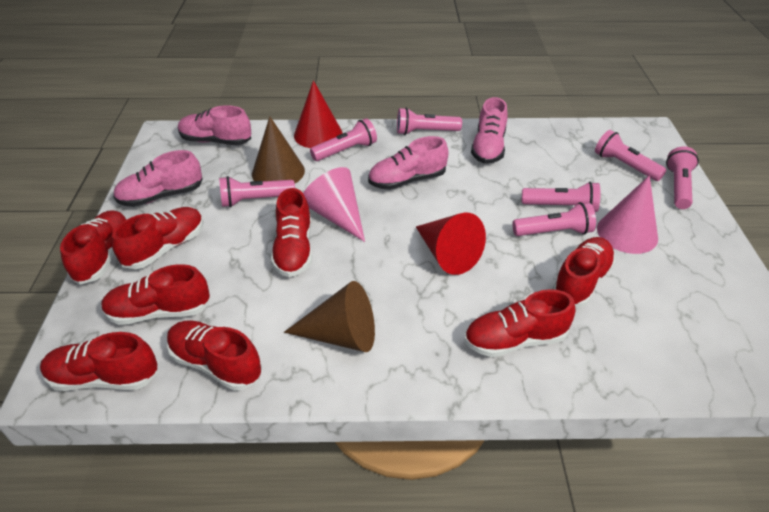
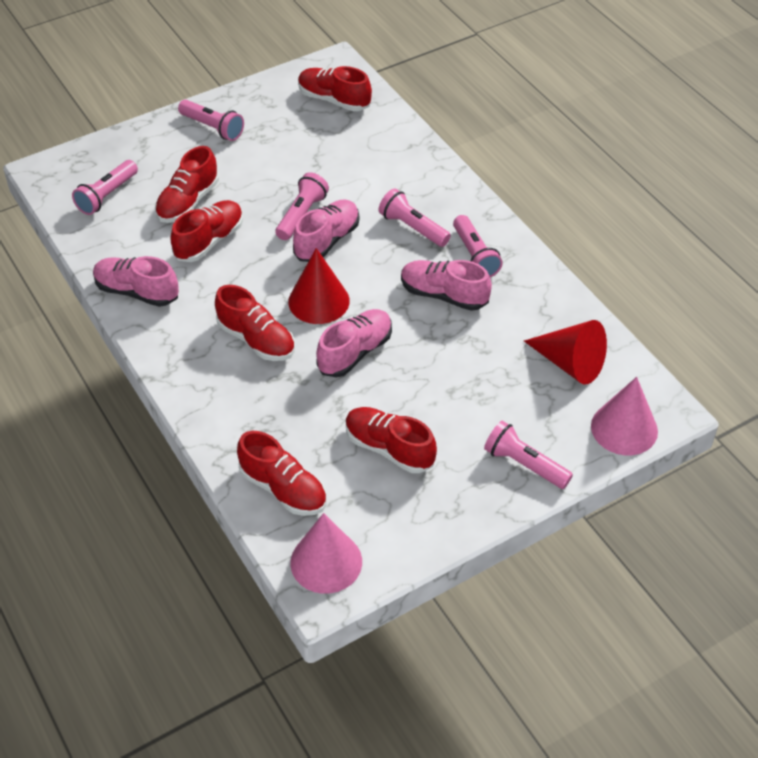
brown cone: 2 -> 0
pink flashlight: 7 -> 6
red shoe: 8 -> 6

